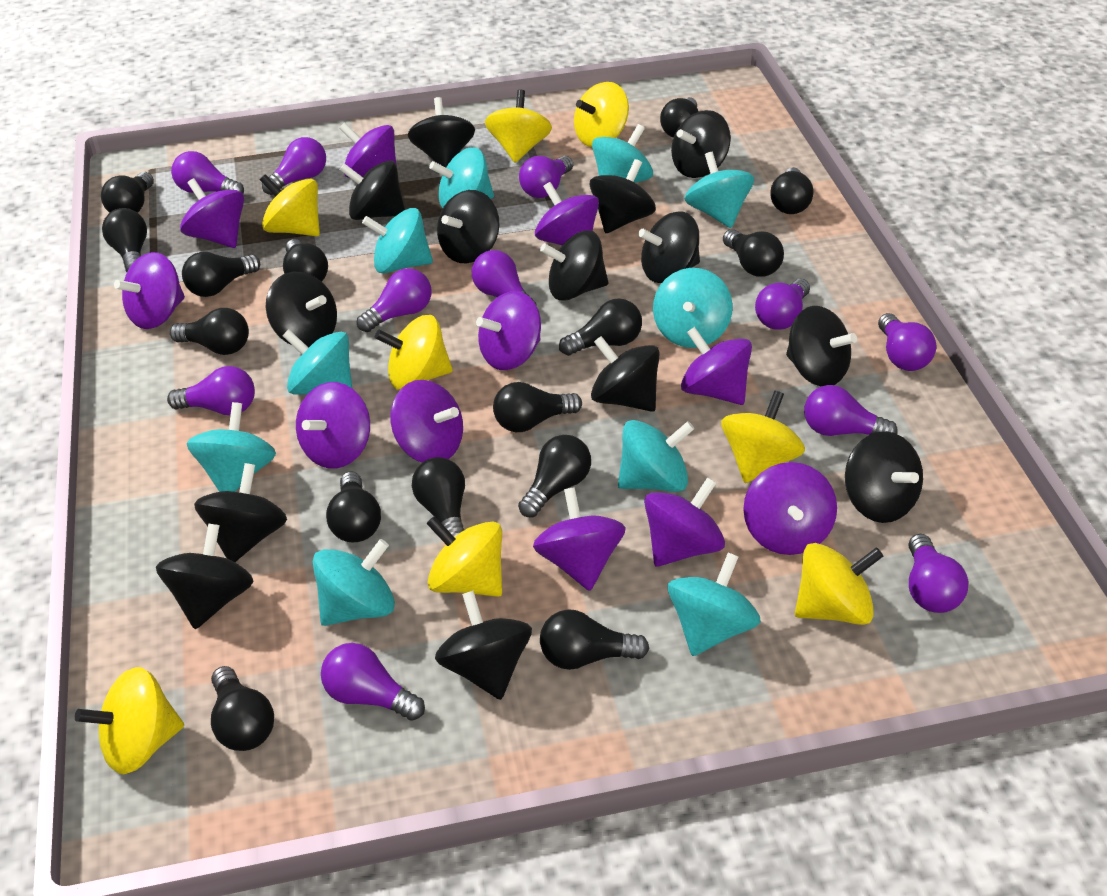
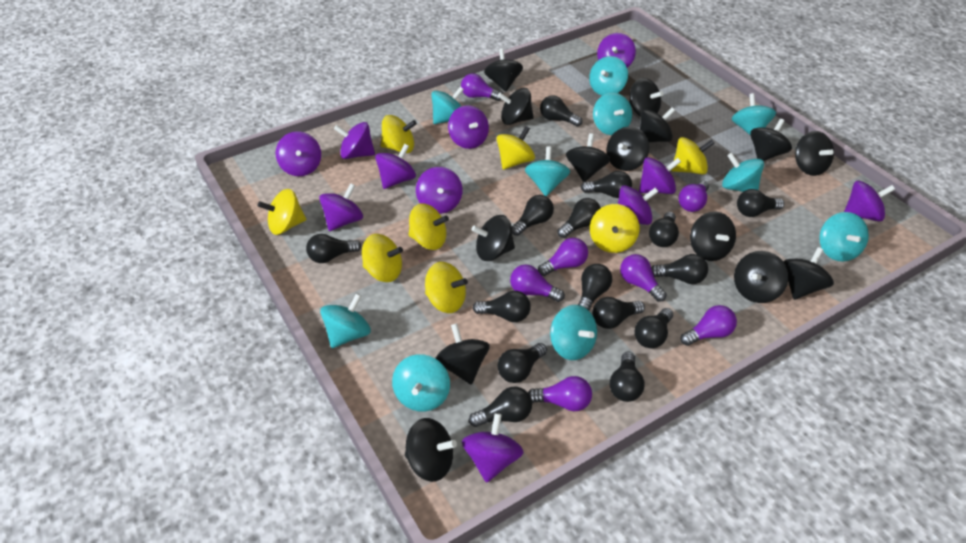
purple light bulb: 11 -> 7

